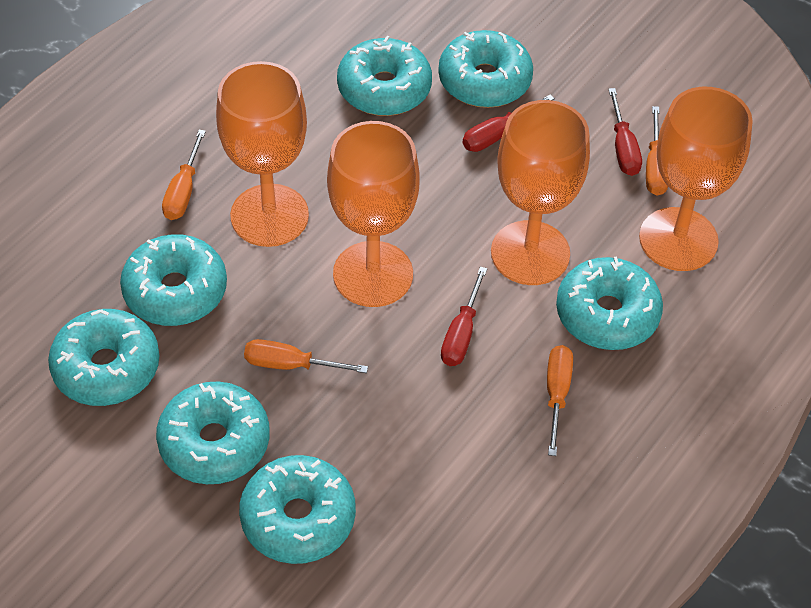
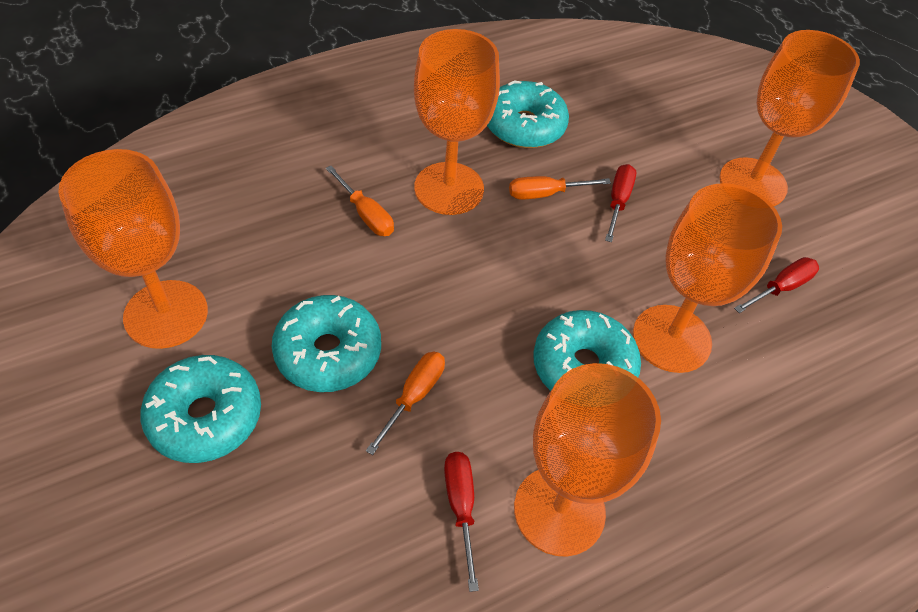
orange goblet: 4 -> 5
orange screwdriver: 4 -> 3
turquoise donut: 7 -> 4

